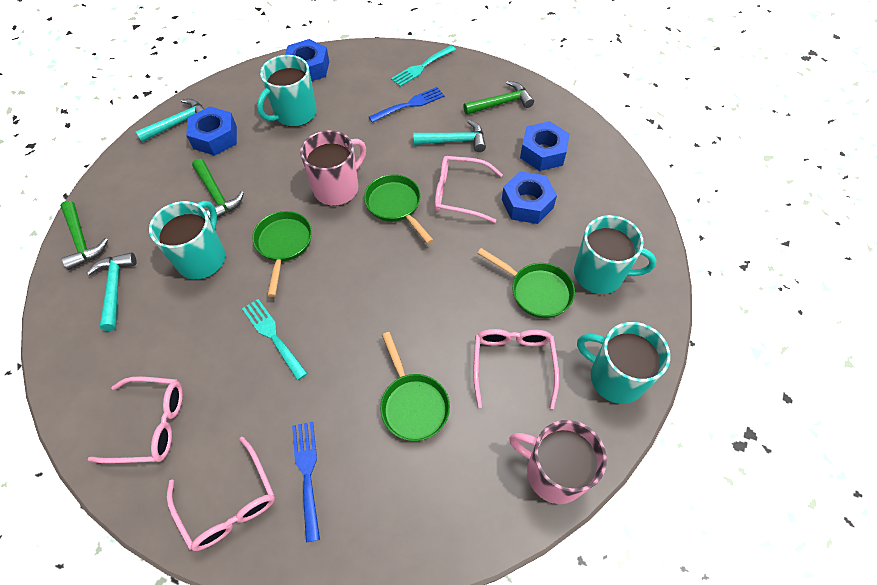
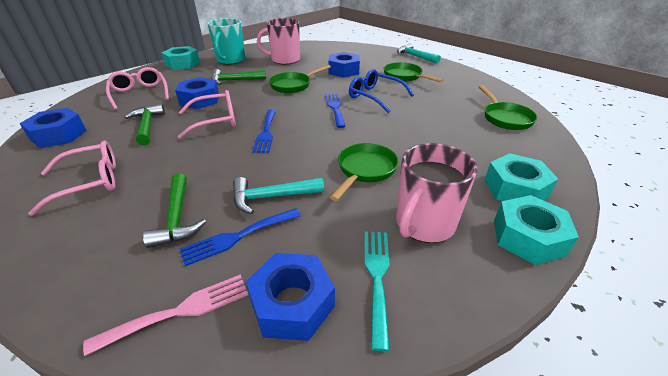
blue fork: 2 -> 3
blue glasses: 0 -> 1
pink fork: 0 -> 1
pink glasses: 4 -> 3
turquoise fork: 2 -> 1
turquoise hammer: 3 -> 2
turquoise mug: 4 -> 1
turquoise nut: 0 -> 3

